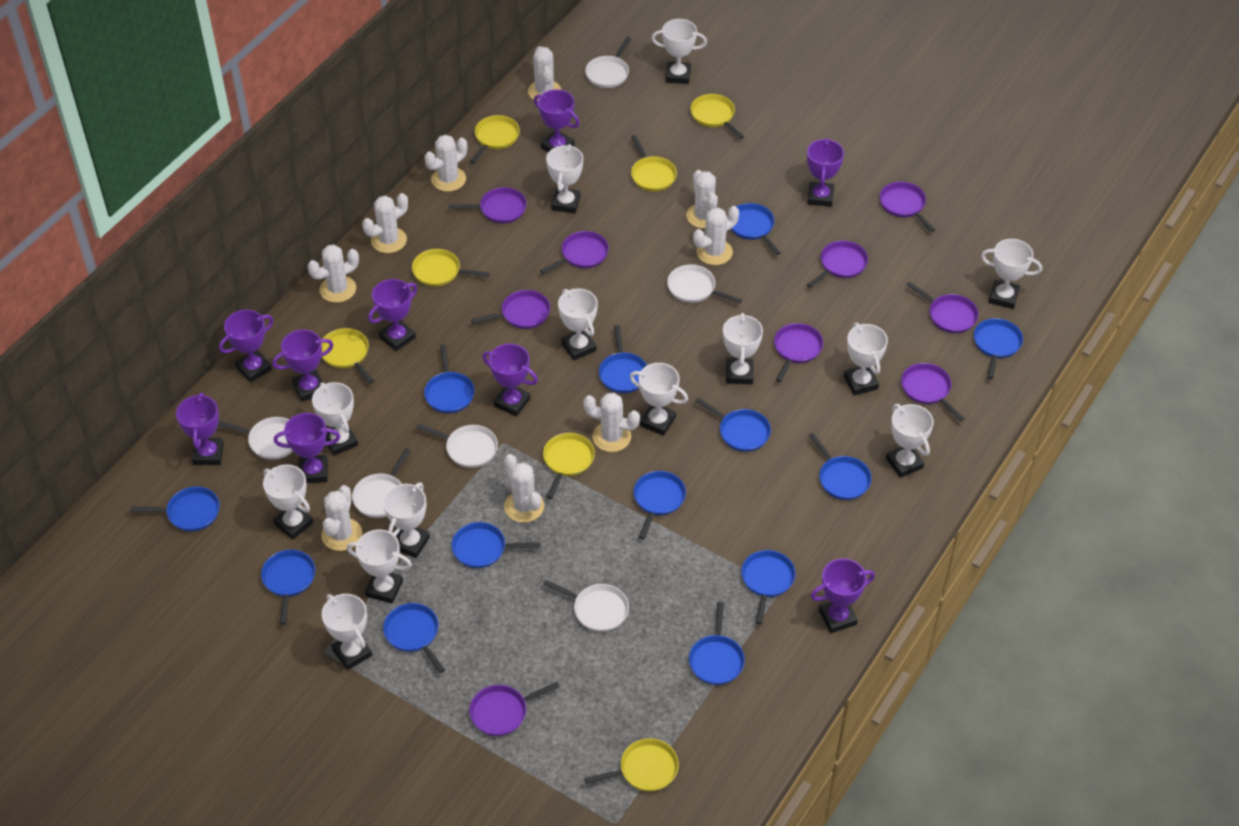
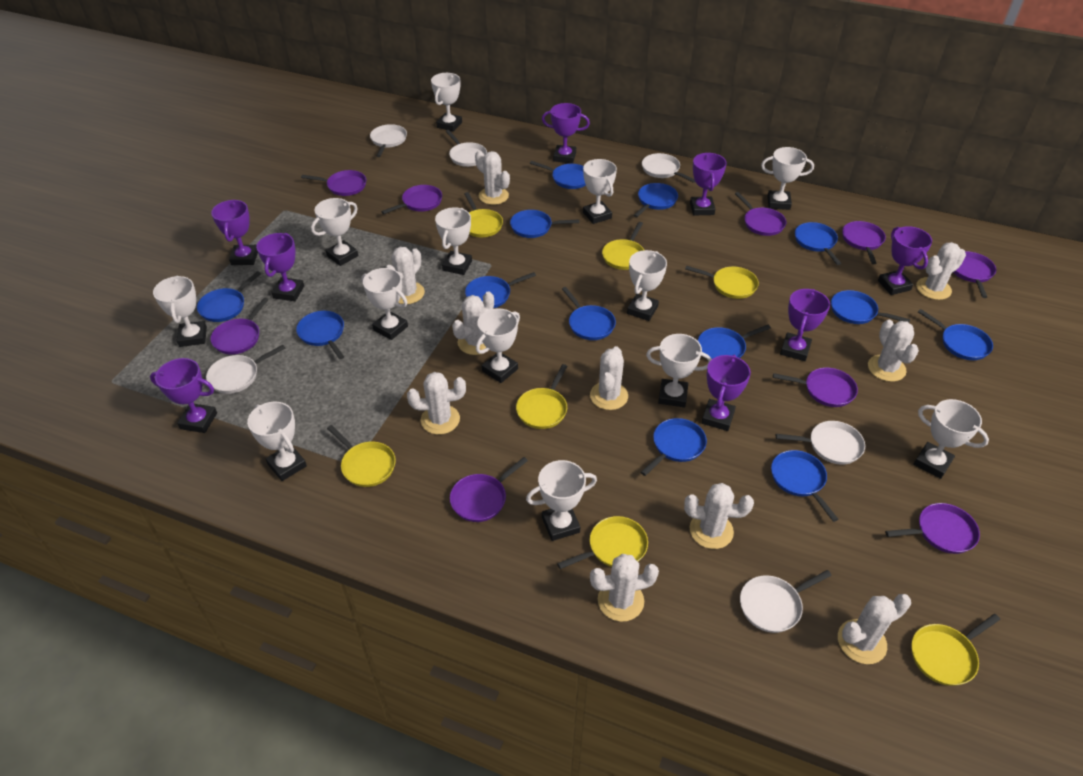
purple trophy: 9 -> 8
white cactus: 9 -> 10

